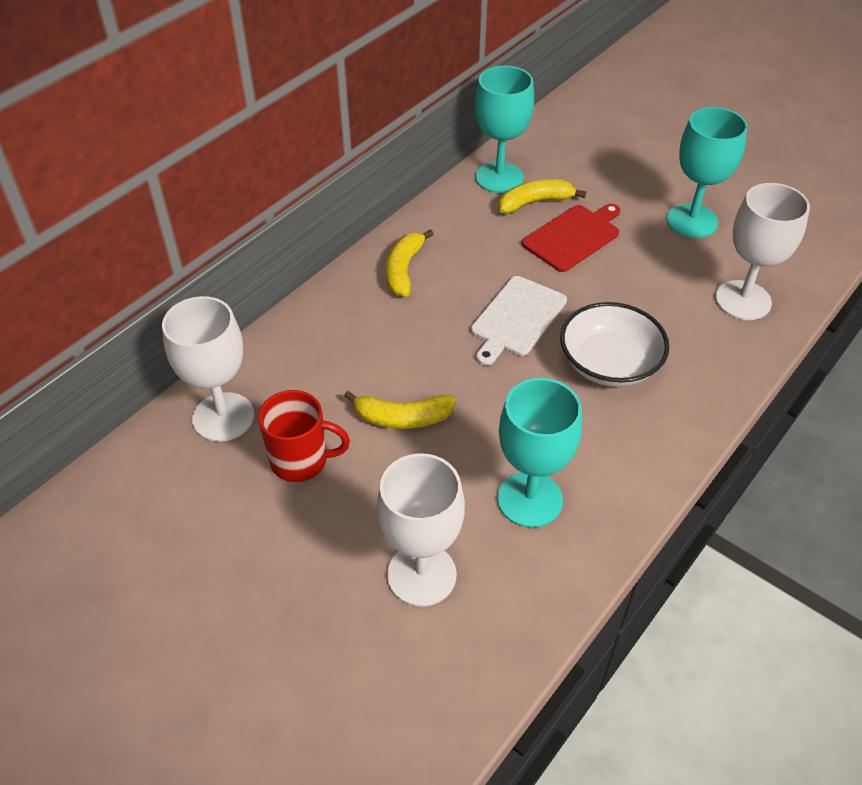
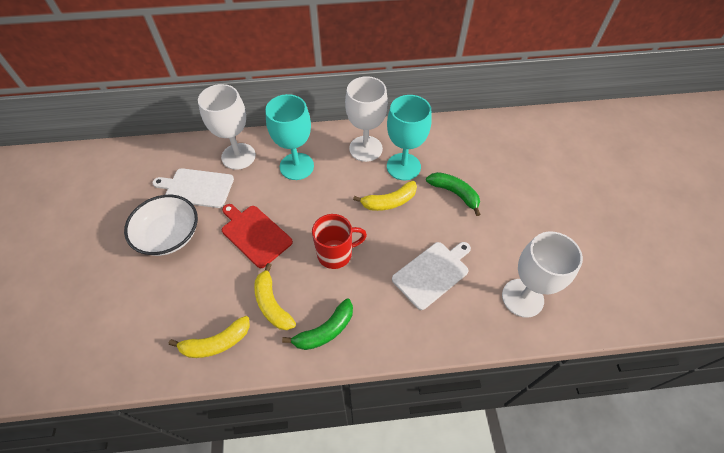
green banana: 0 -> 2
turquoise goblet: 3 -> 2
white cutting board: 1 -> 2

